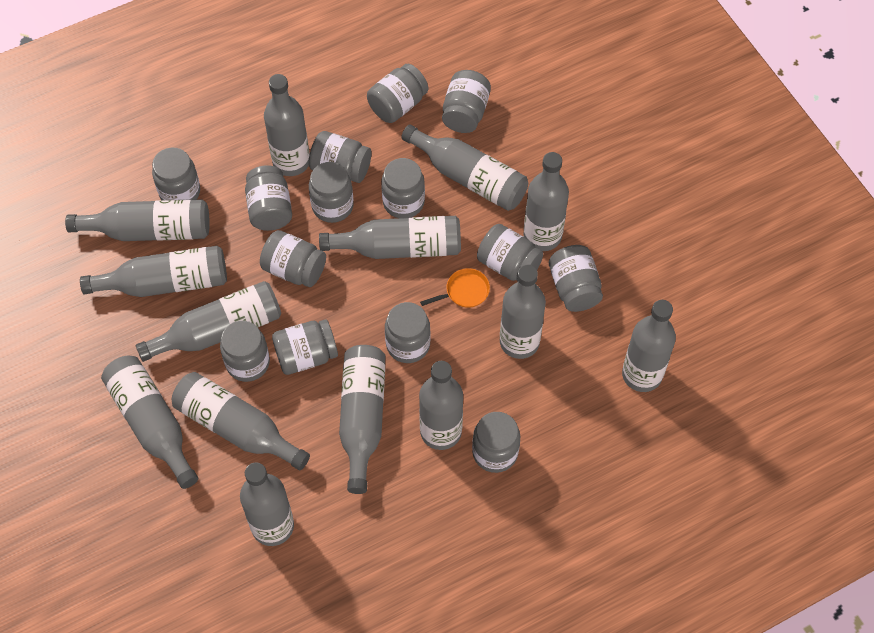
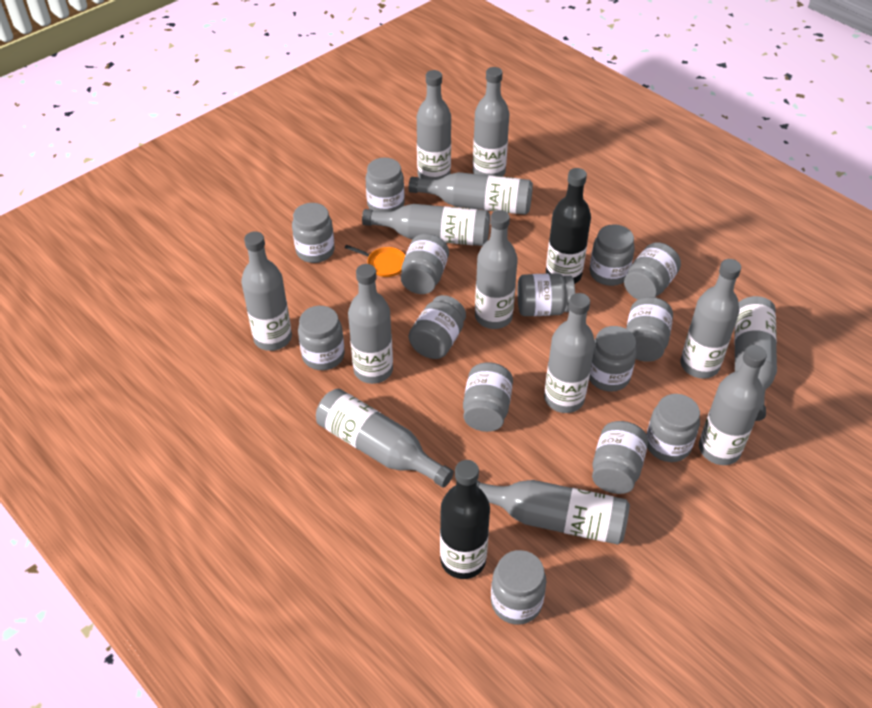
black bottle: 0 -> 2
grey bottle: 14 -> 13

